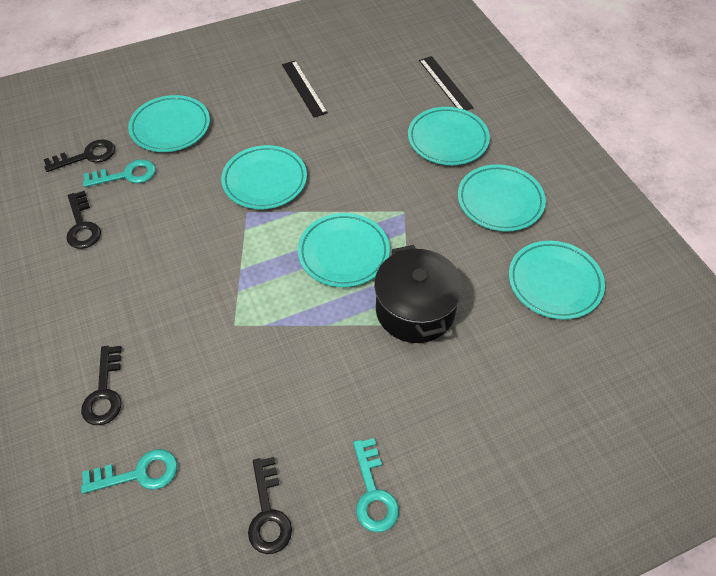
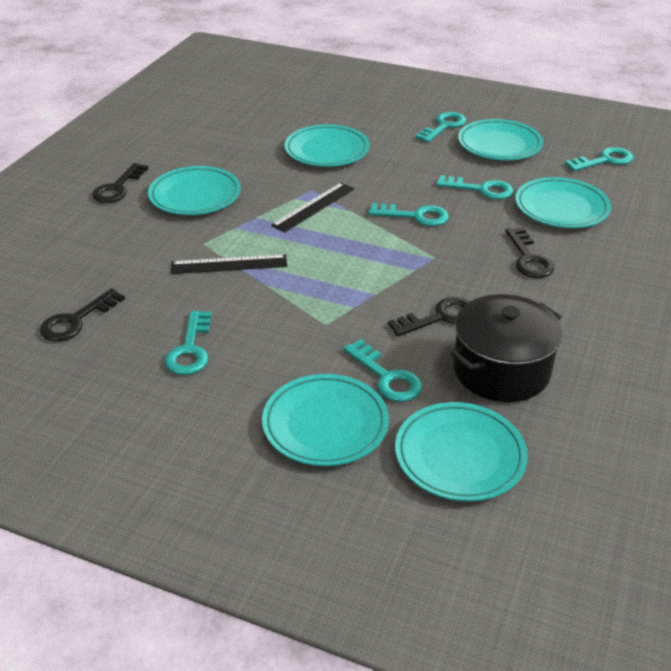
turquoise key: 3 -> 6

